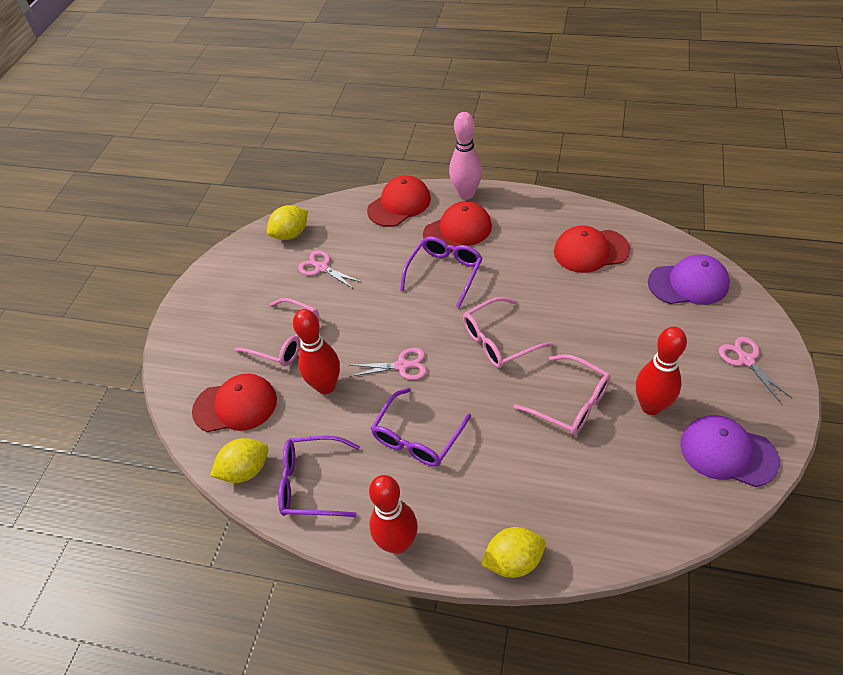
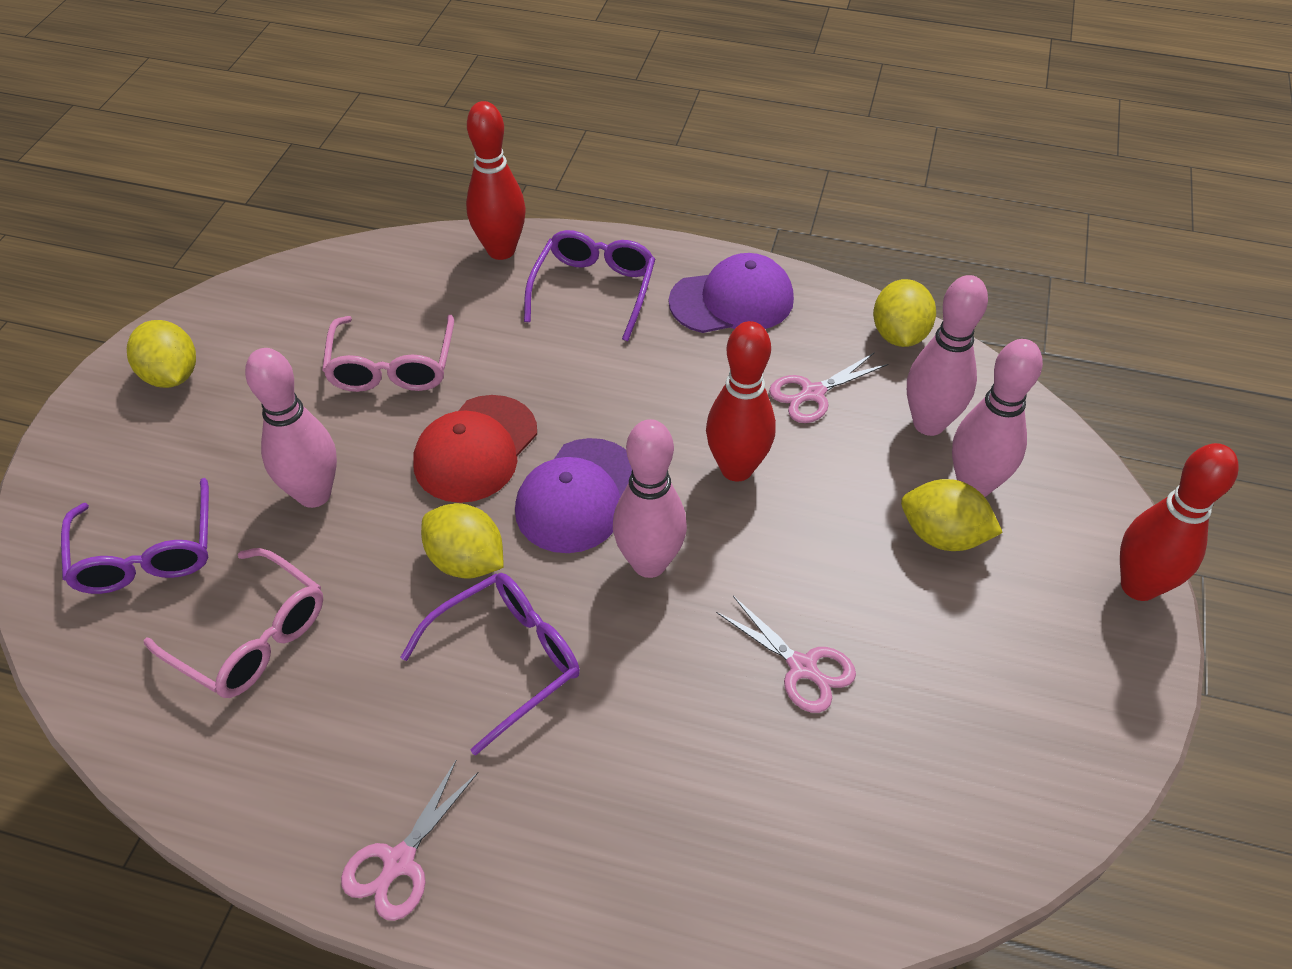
pink bowling pin: 1 -> 4
pink glasses: 3 -> 2
red cap: 4 -> 1
yellow lemon: 3 -> 4

